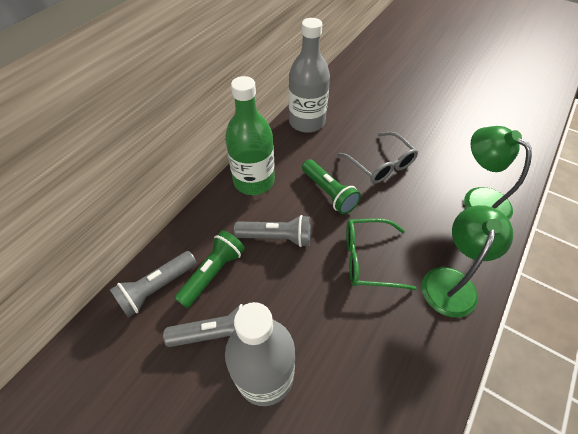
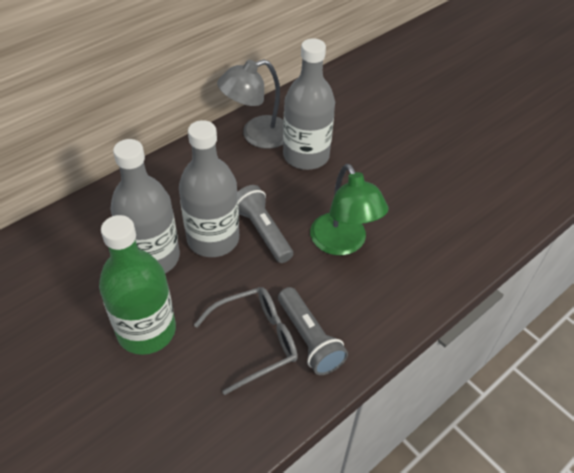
green flashlight: 2 -> 0
green glasses: 1 -> 0
green lamp: 2 -> 1
grey bottle: 2 -> 3
grey flashlight: 3 -> 2
grey lamp: 0 -> 1

